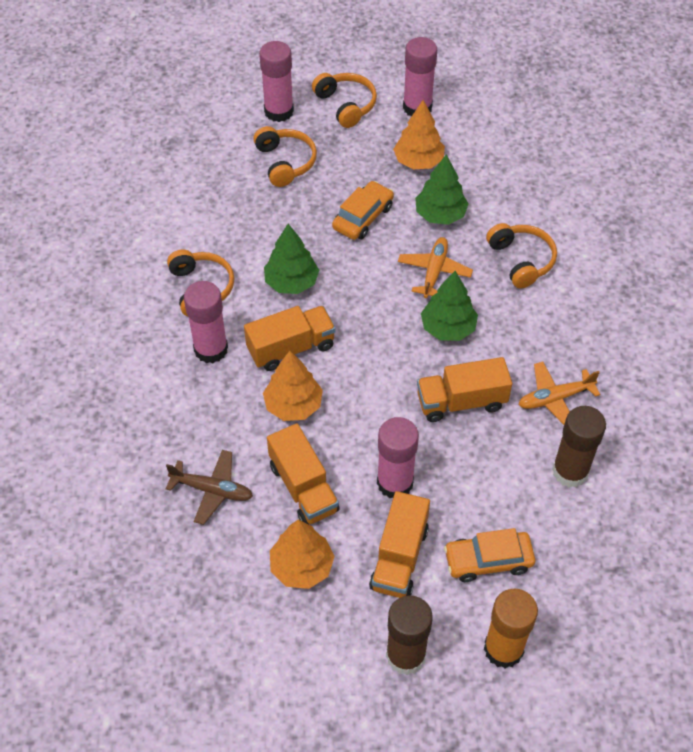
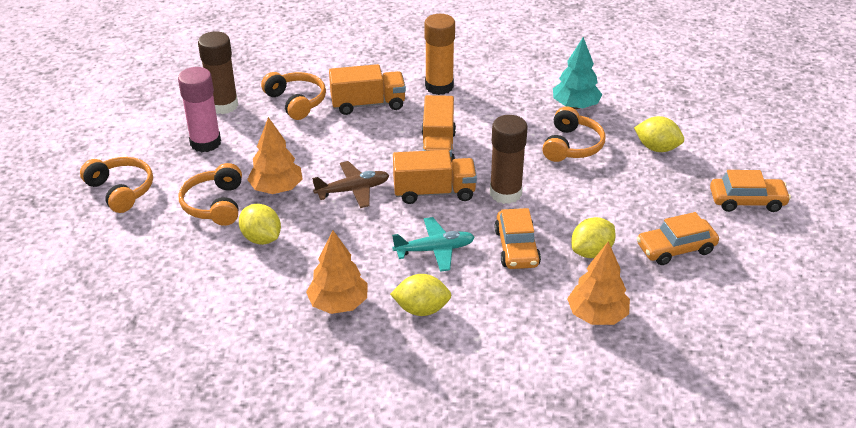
green tree: 3 -> 0
orange car: 2 -> 3
orange plane: 2 -> 0
orange truck: 4 -> 3
pink glue stick: 4 -> 1
turquoise plane: 0 -> 1
turquoise tree: 0 -> 1
yellow lemon: 0 -> 4

